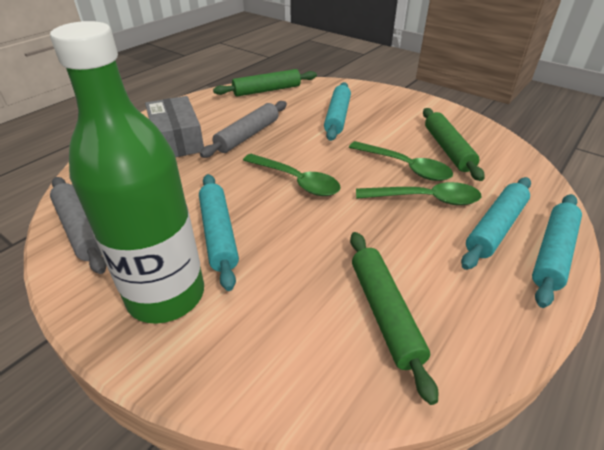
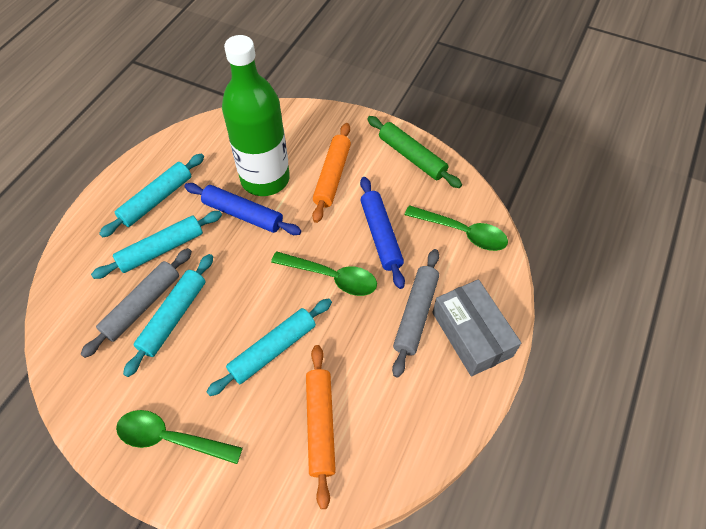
blue rolling pin: 0 -> 2
green rolling pin: 3 -> 1
orange rolling pin: 0 -> 2

